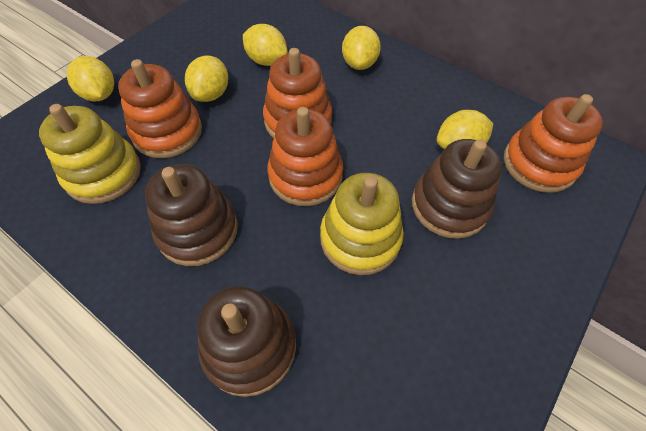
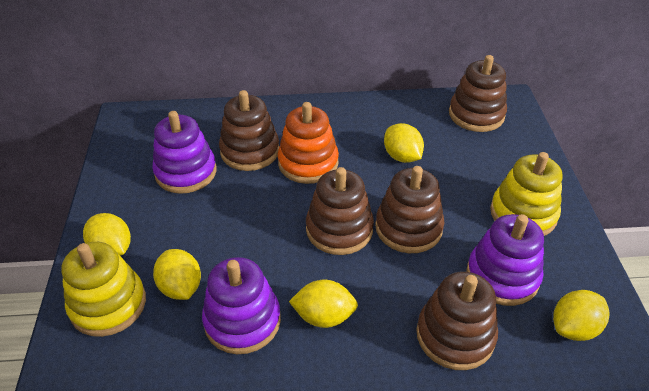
brown stacking toy: 3 -> 5
orange stacking toy: 4 -> 1
purple stacking toy: 0 -> 3

